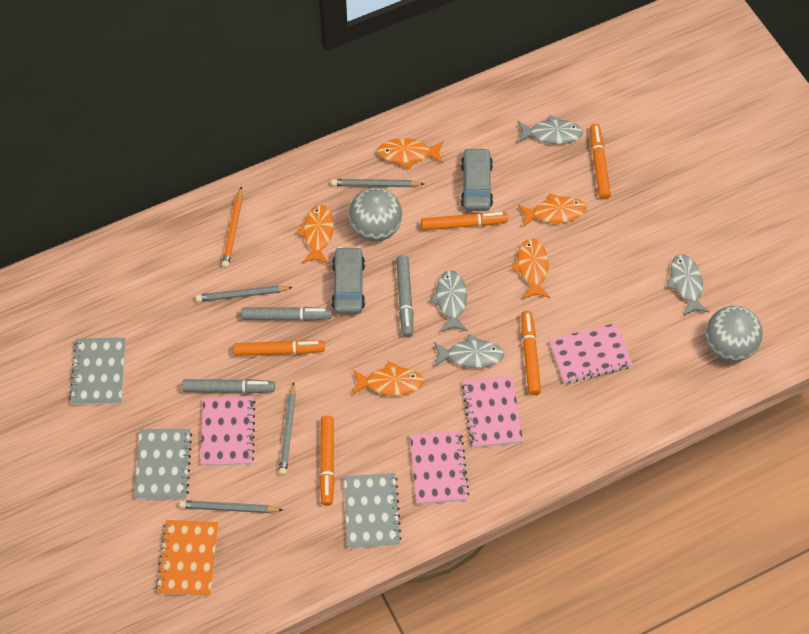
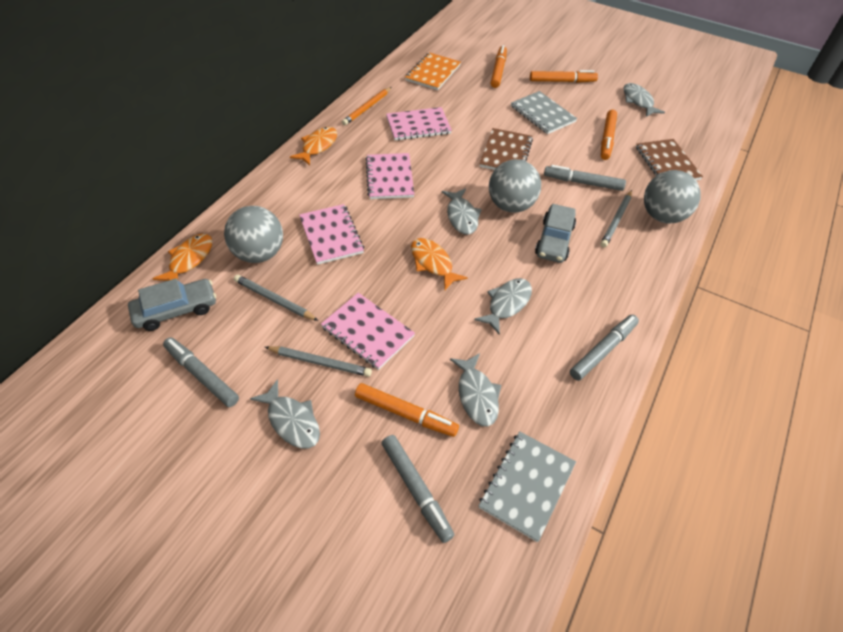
brown notebook: 0 -> 2
grey ball: 2 -> 3
grey fish: 4 -> 5
grey marker: 3 -> 4
grey notebook: 3 -> 2
grey pencil: 4 -> 3
orange fish: 5 -> 3
orange marker: 5 -> 4

